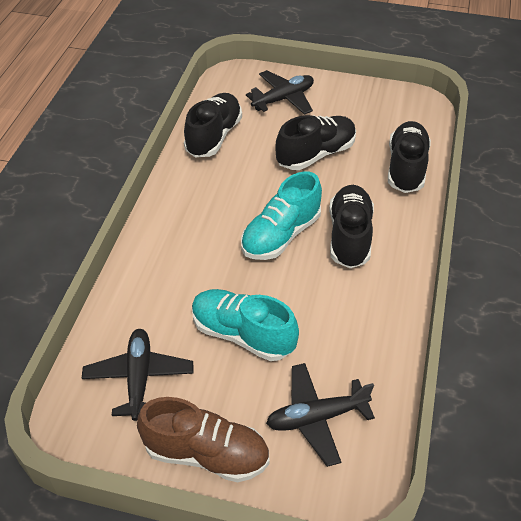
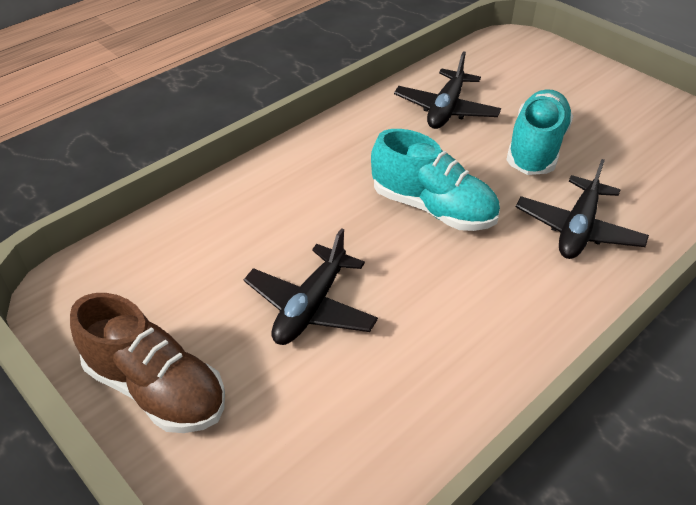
black shoe: 4 -> 0

